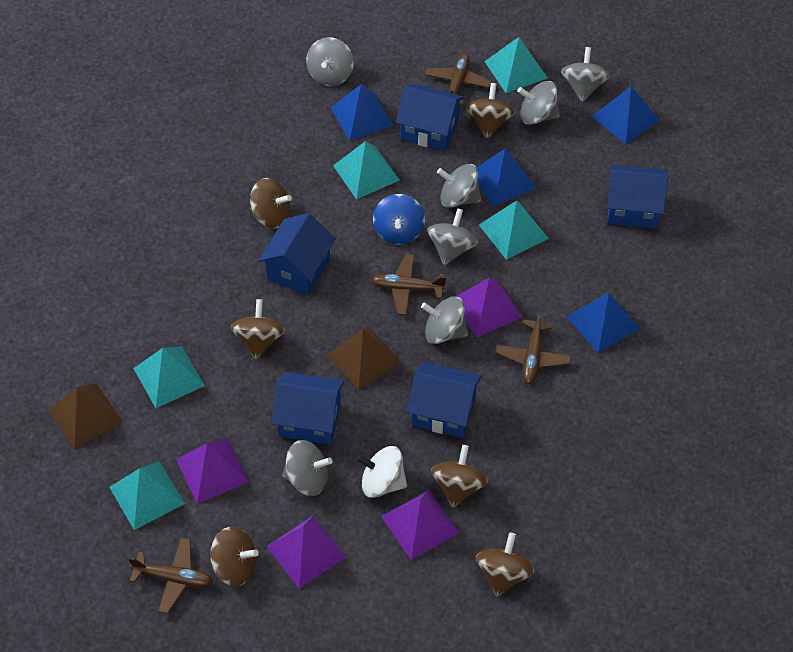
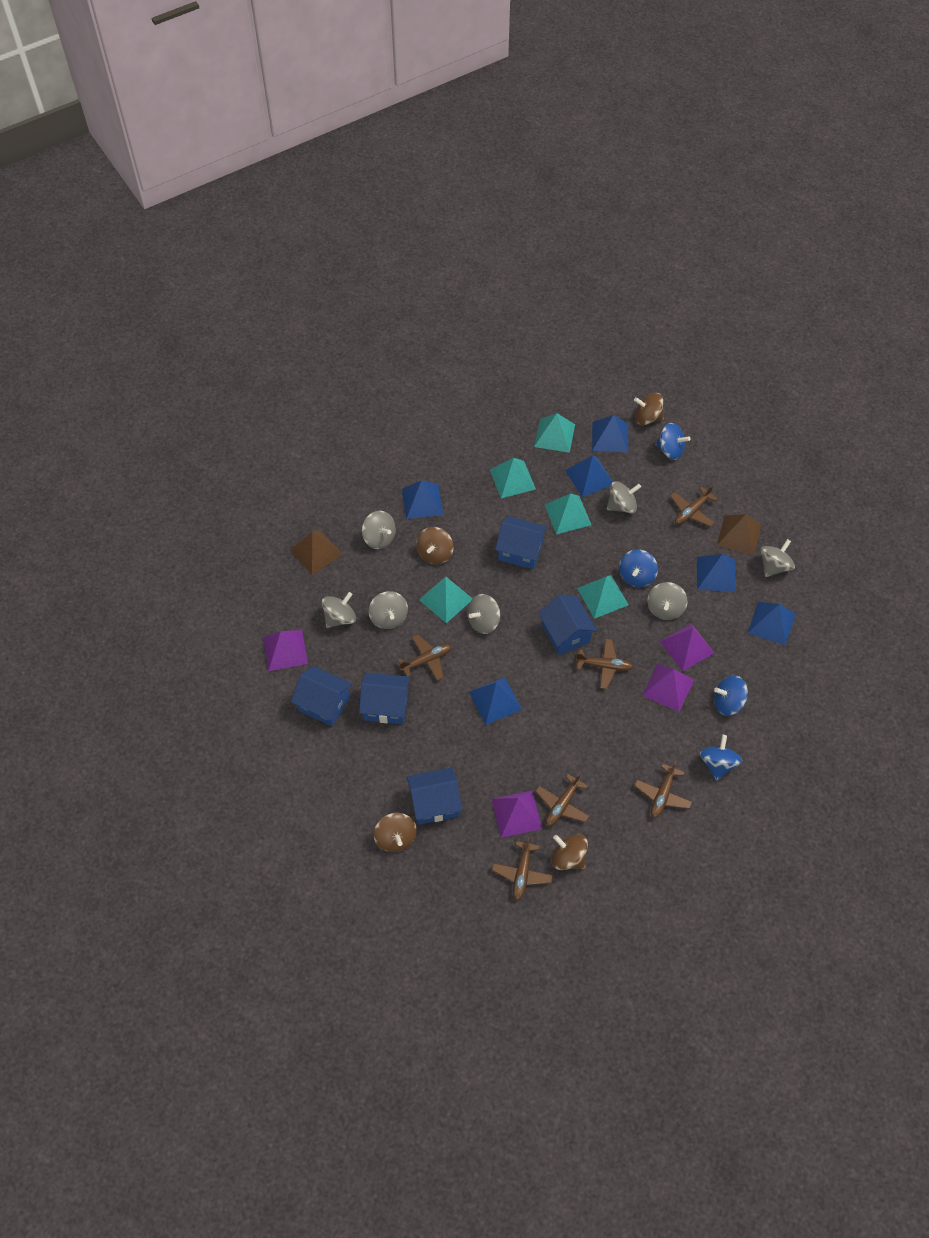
blue pyramid: 4 -> 6
blue spinning top: 1 -> 4
brown plane: 4 -> 6
brown spinning top: 6 -> 4
white spinning top: 1 -> 0

